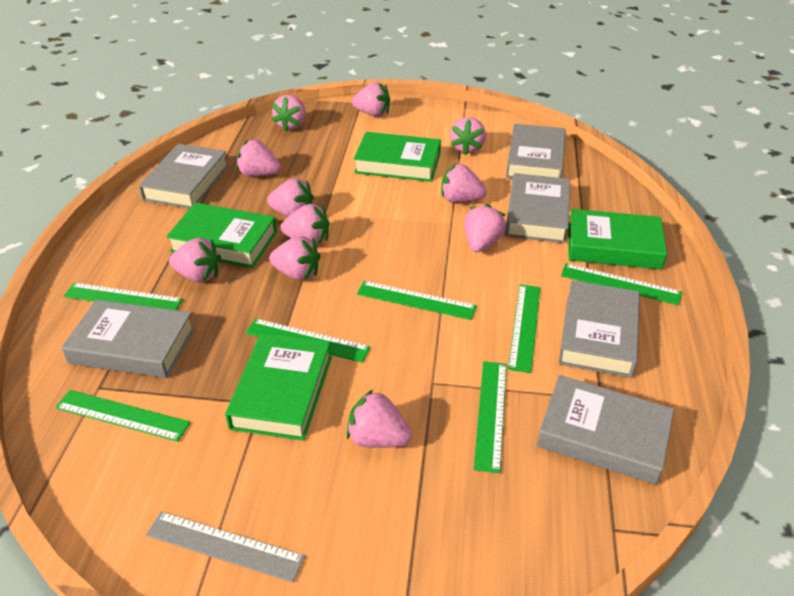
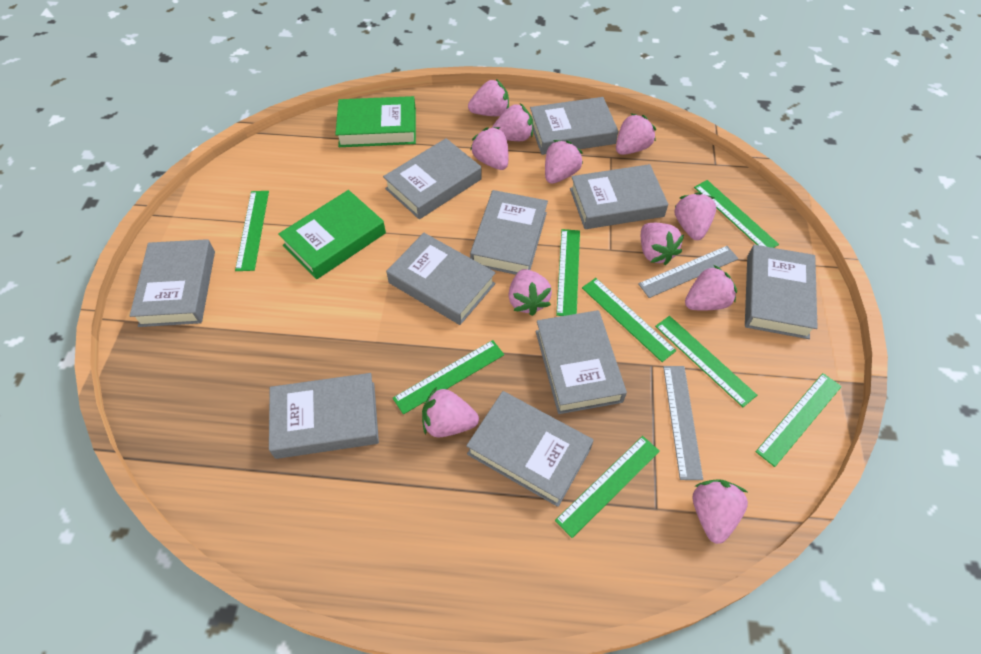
green book: 4 -> 2
green ruler: 7 -> 8
grey book: 6 -> 10
grey ruler: 1 -> 2

